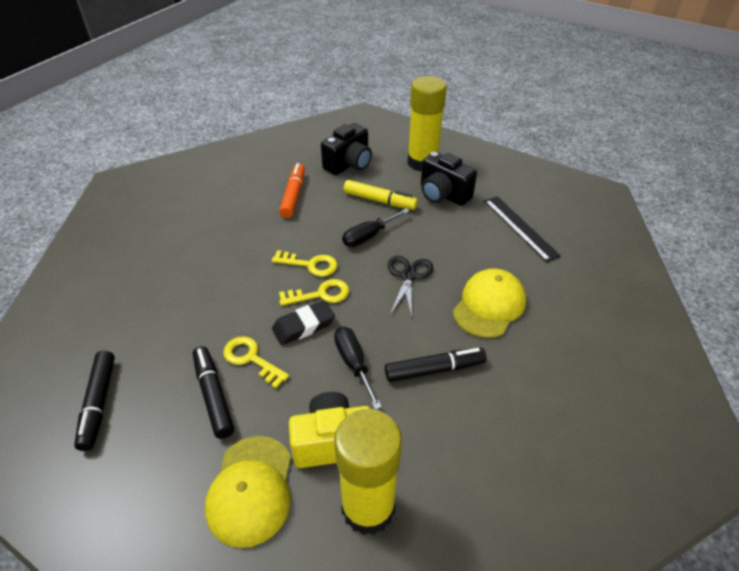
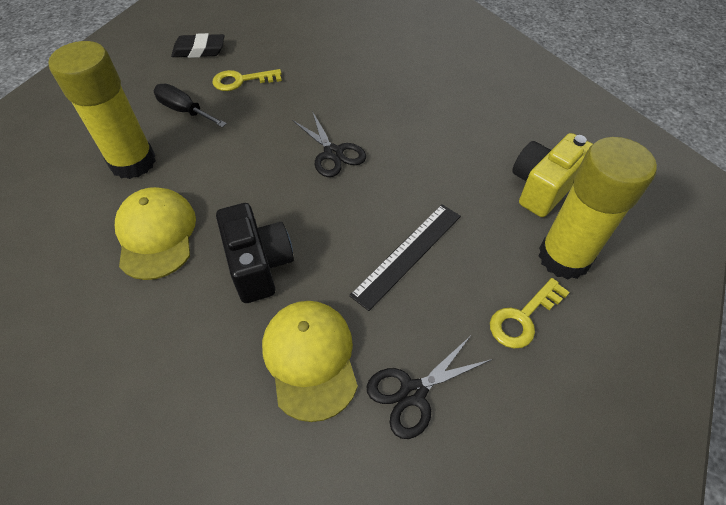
black camera: 2 -> 1
black marker: 3 -> 0
black scissors: 1 -> 2
black screwdriver: 2 -> 1
orange marker: 1 -> 0
yellow key: 3 -> 2
yellow marker: 1 -> 0

